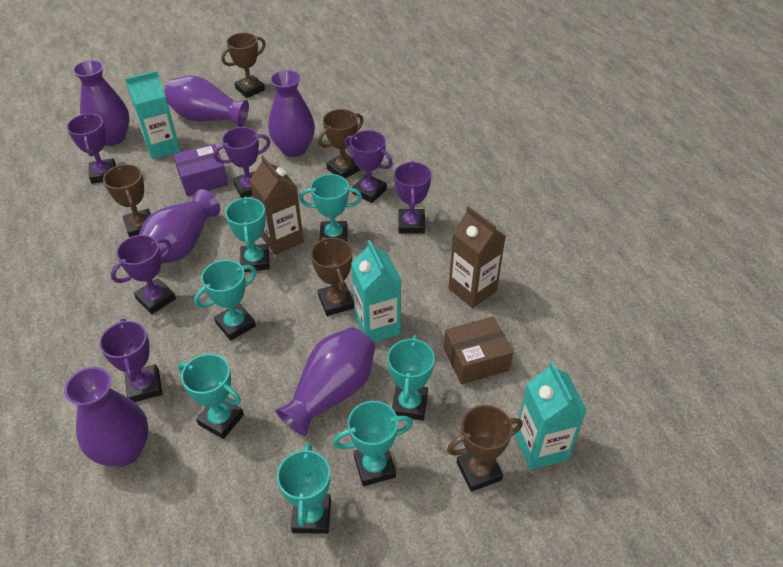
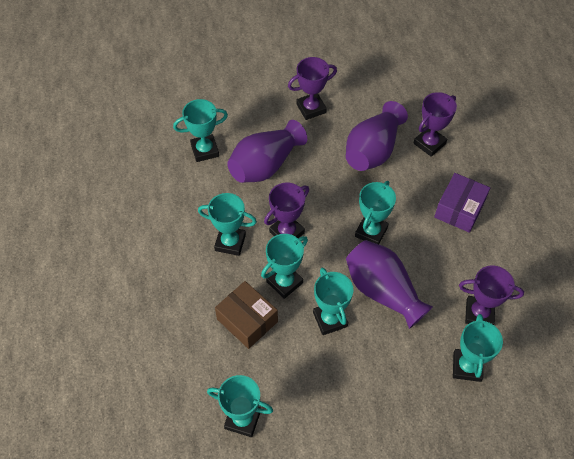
brown carton: 2 -> 0
brown trophy: 5 -> 0
purple trophy: 6 -> 4
purple vase: 6 -> 3
turquoise carton: 3 -> 0

